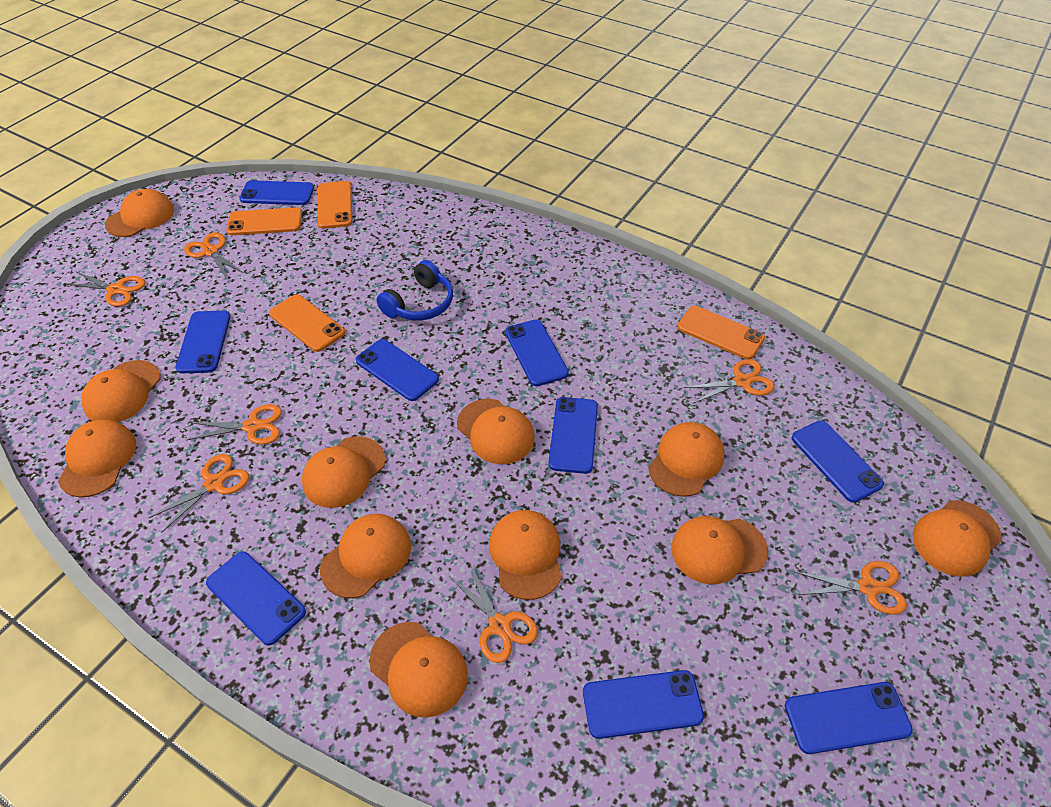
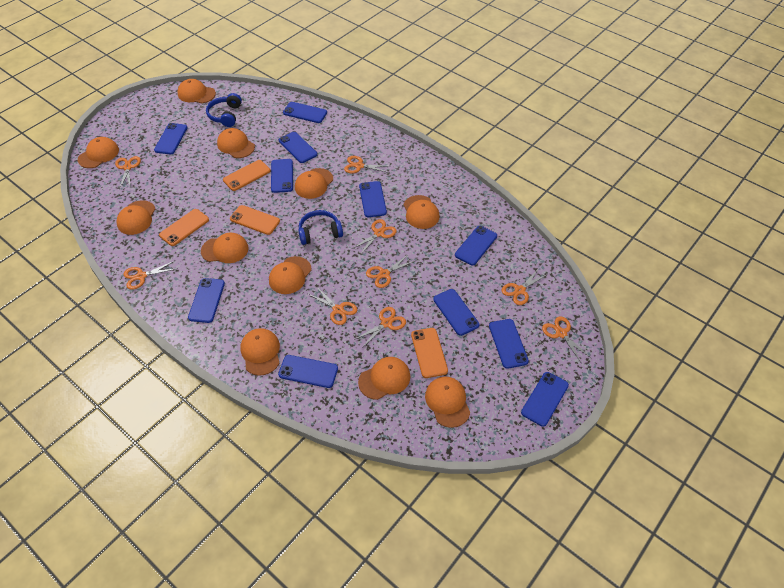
blue headphones: 1 -> 2
blue phone: 9 -> 11
orange scissors: 7 -> 9

